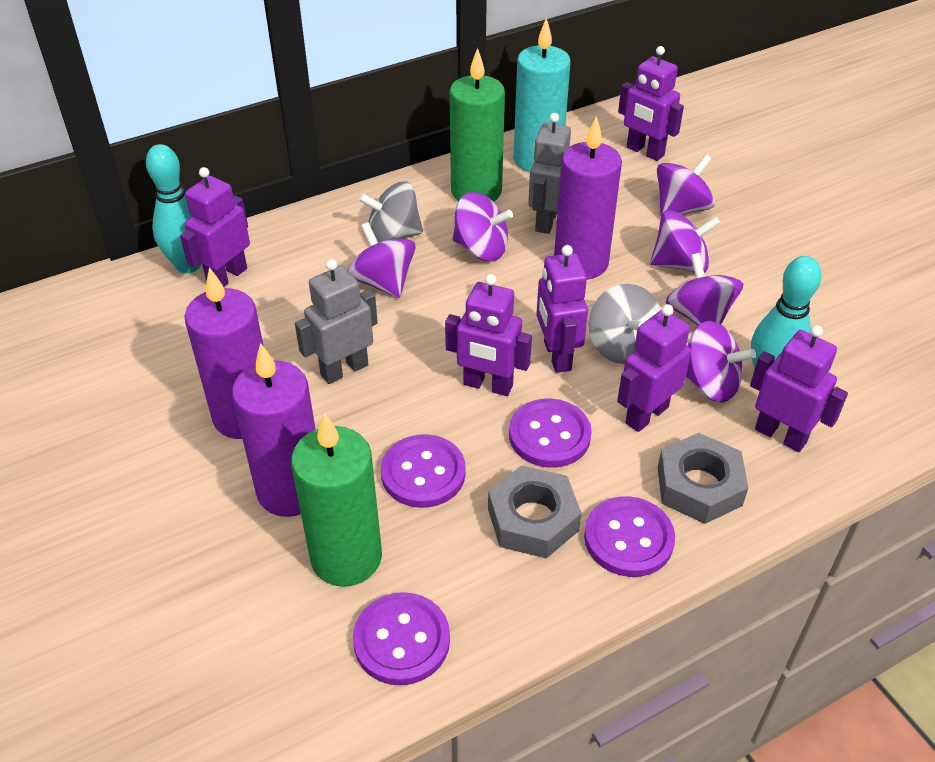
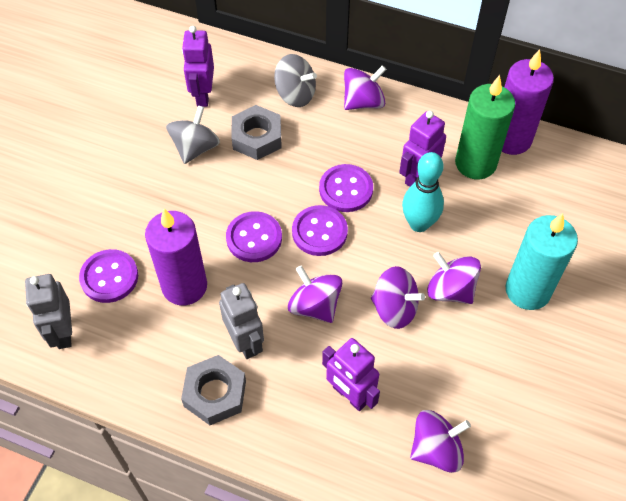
green candle: 2 -> 1
purple candle: 3 -> 2
purple robot: 6 -> 3
purple spinning top: 6 -> 5
turquoise bowling pin: 2 -> 1

